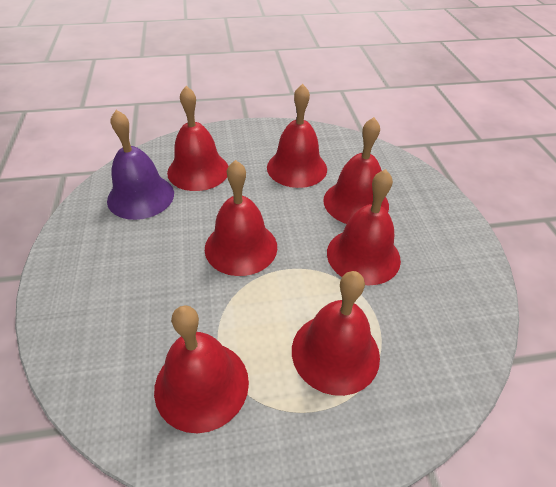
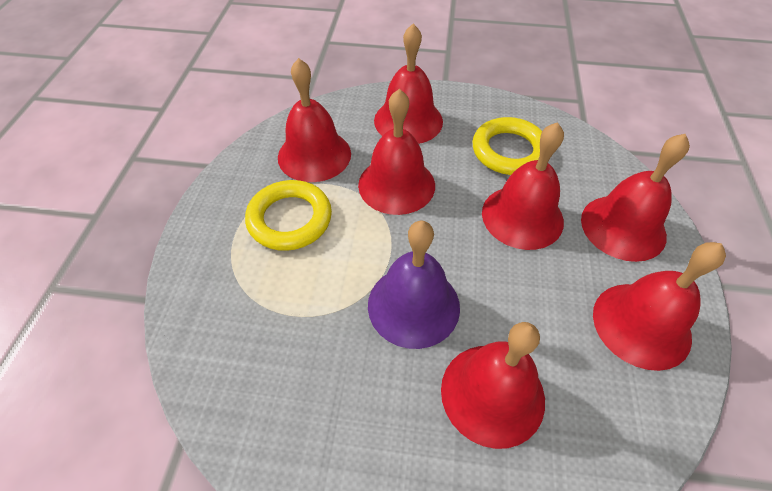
yellow ring: 0 -> 2

